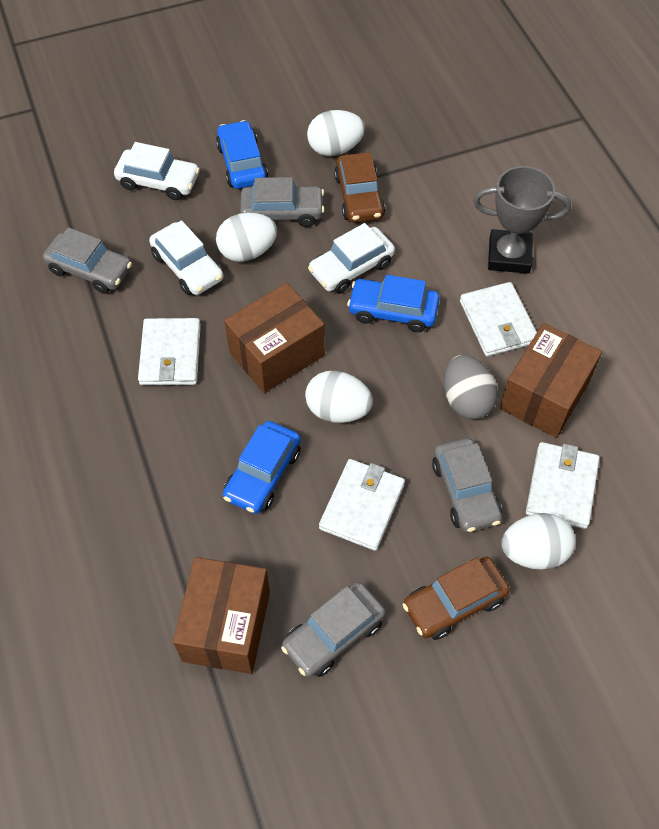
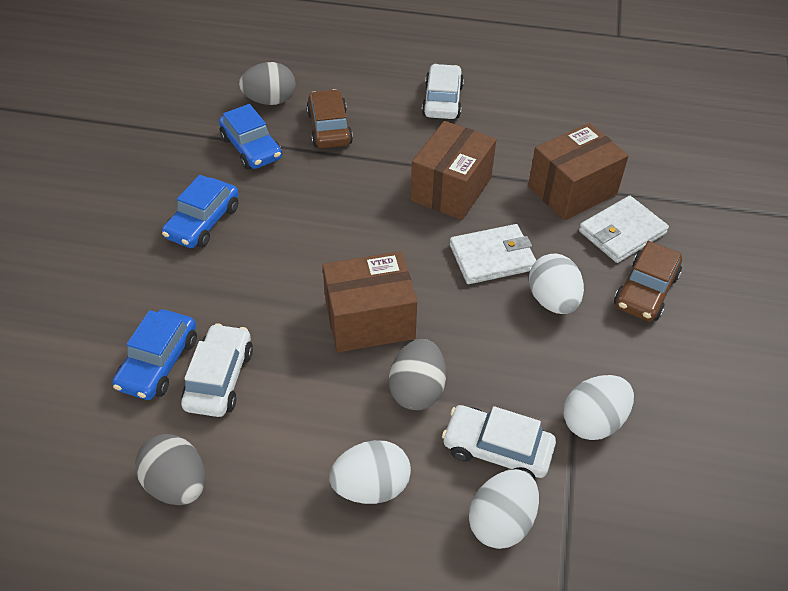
grey car: 4 -> 0
grey egg: 1 -> 3
grey trophy: 1 -> 0
white wallet: 4 -> 2

